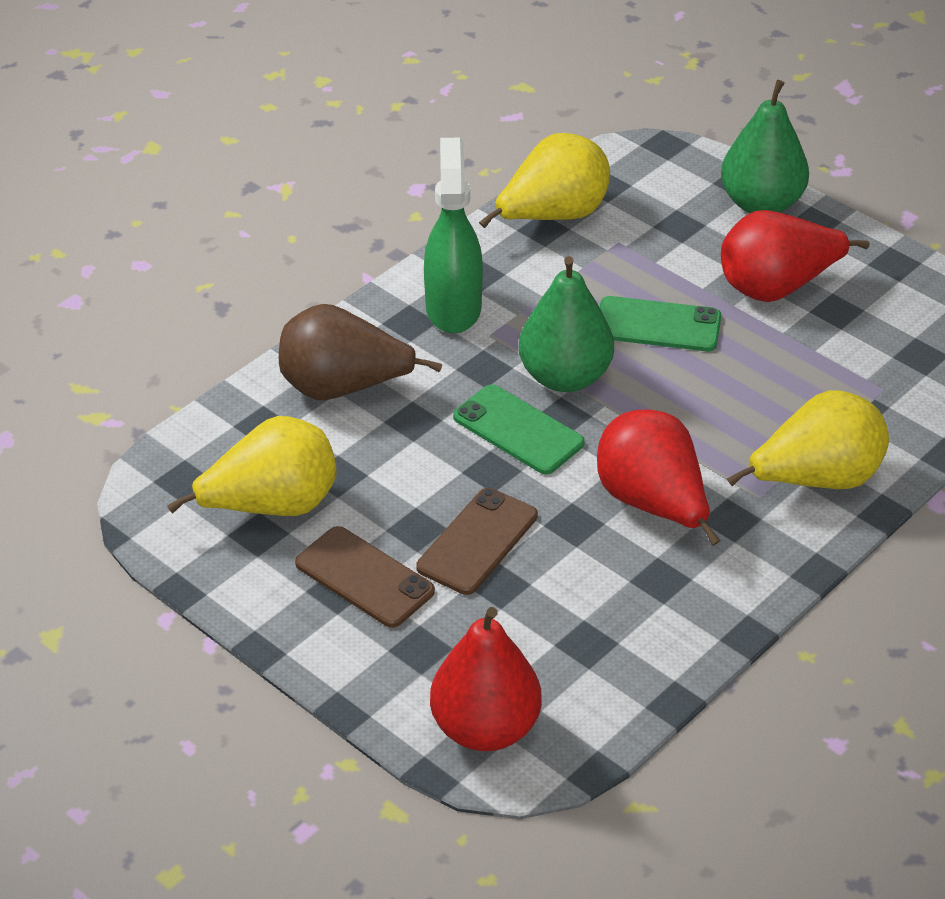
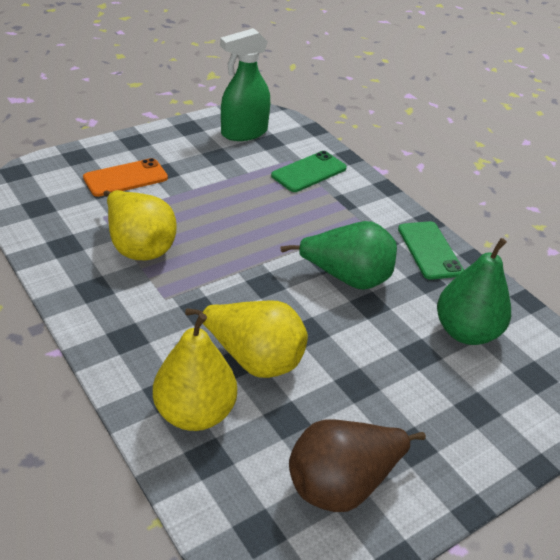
brown phone: 2 -> 0
orange phone: 0 -> 1
red pear: 3 -> 0

